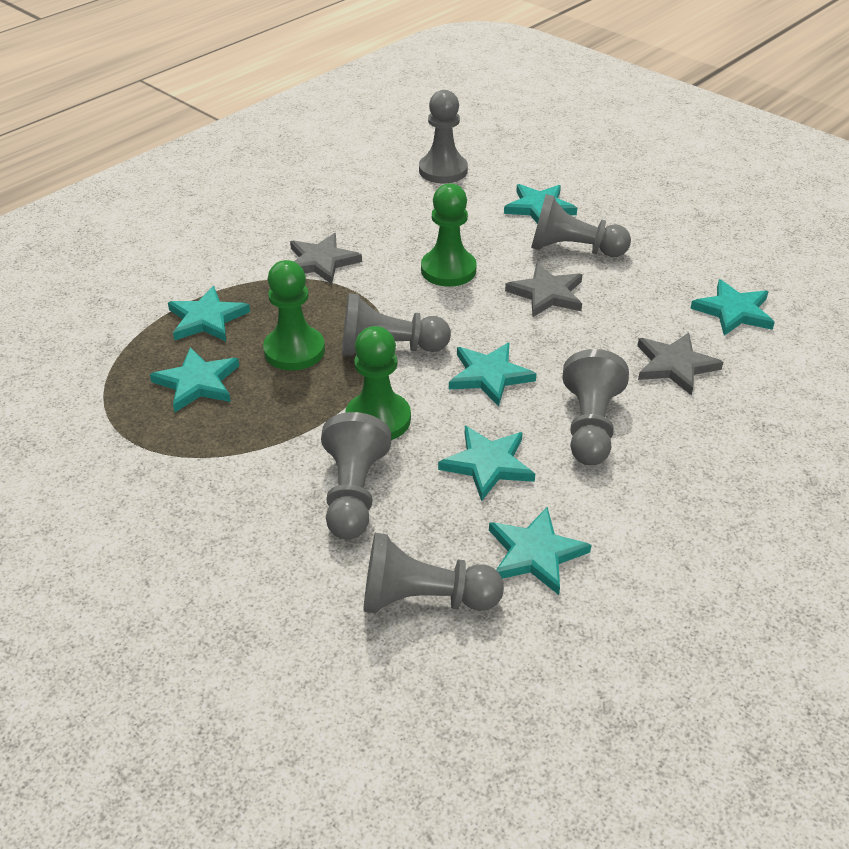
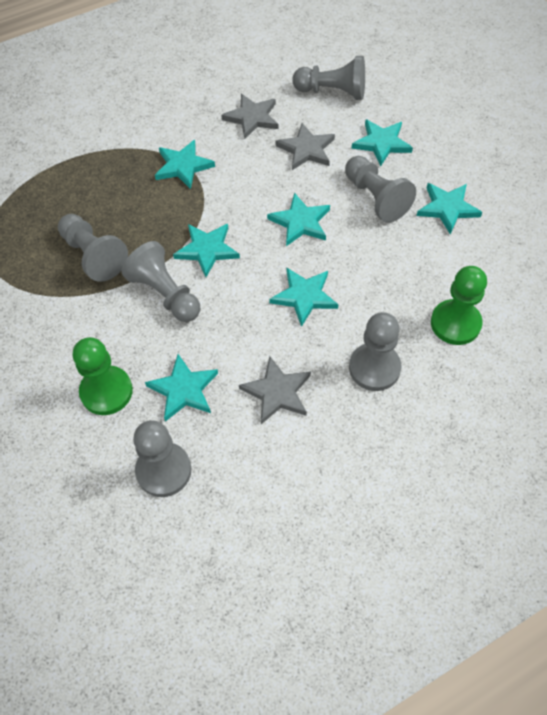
green pawn: 3 -> 2

